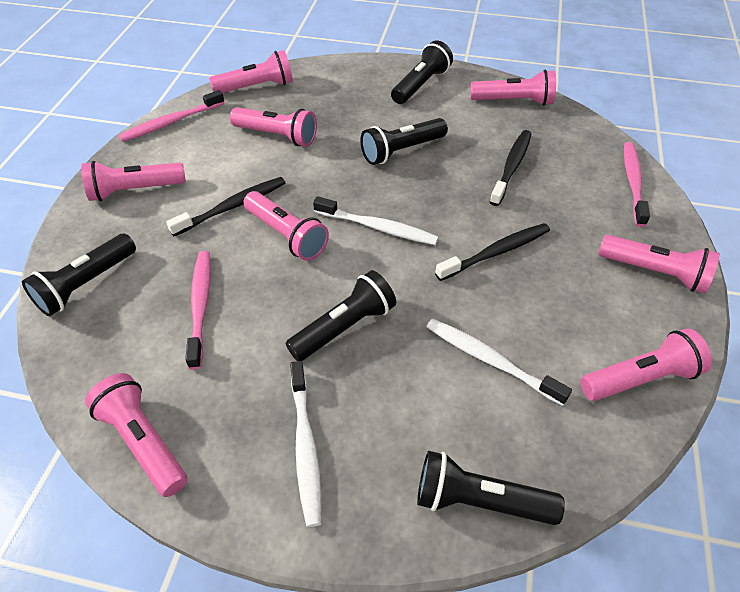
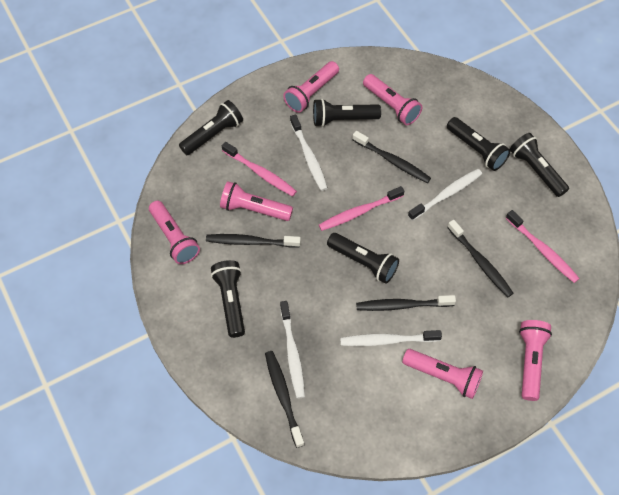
black flashlight: 5 -> 6
black toothbrush: 3 -> 5
pink flashlight: 8 -> 6
white toothbrush: 3 -> 4

